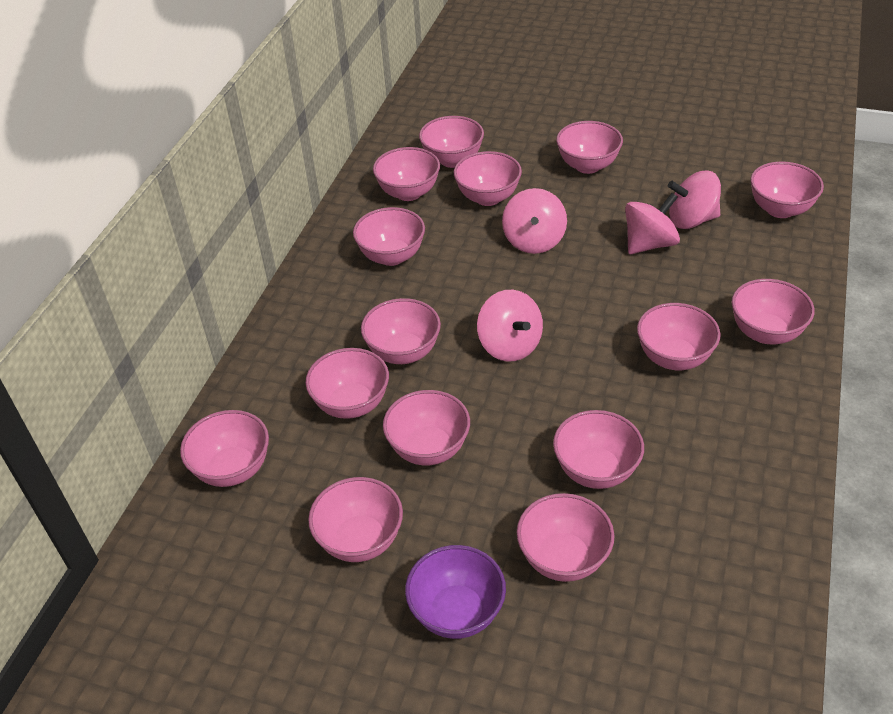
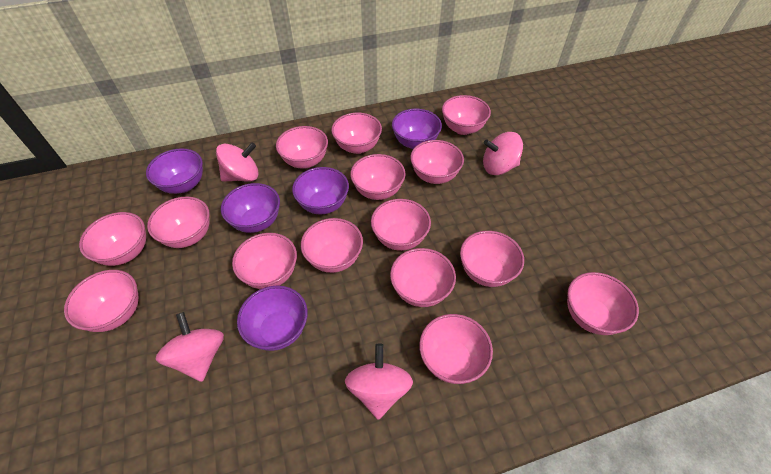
purple bowl: 1 -> 5

